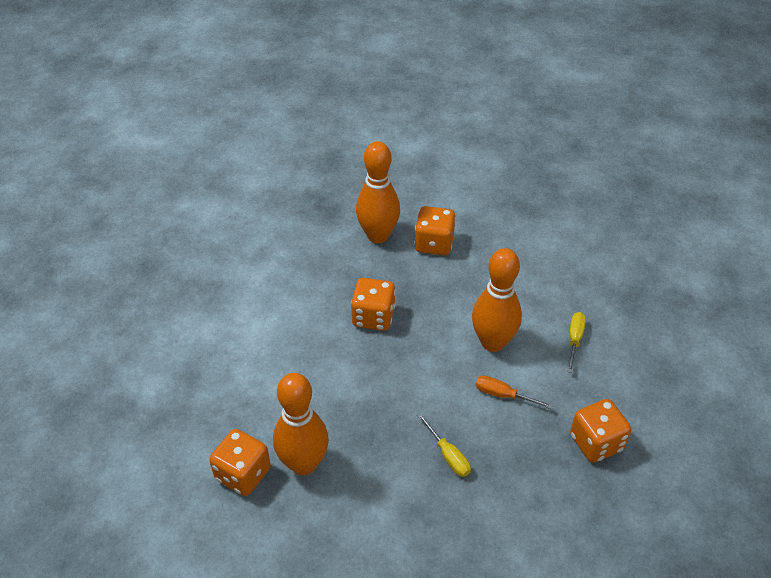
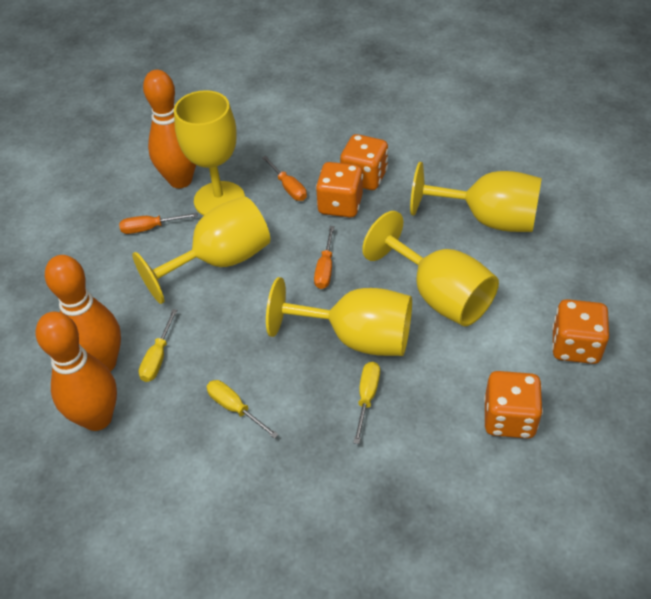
orange screwdriver: 1 -> 3
yellow goblet: 0 -> 5
yellow screwdriver: 2 -> 3

